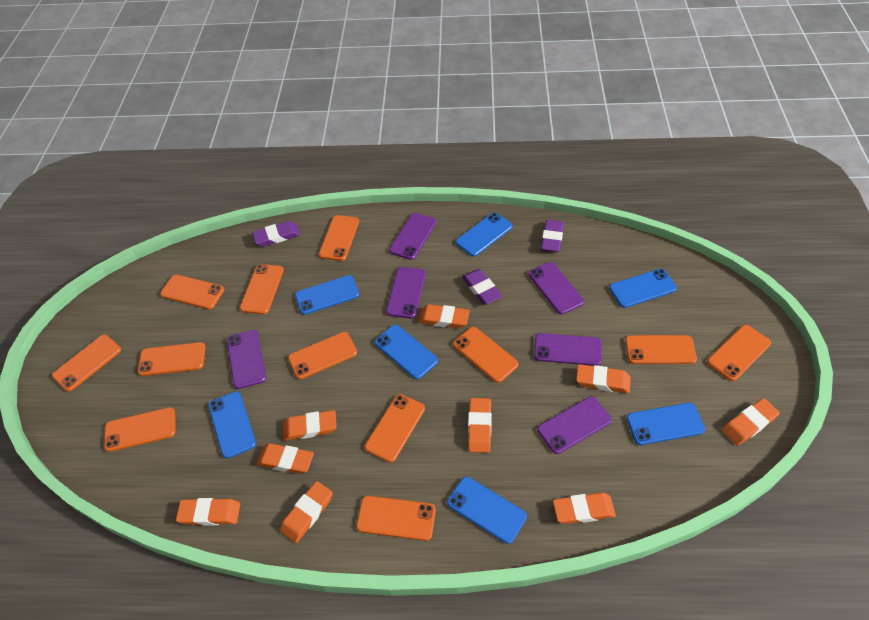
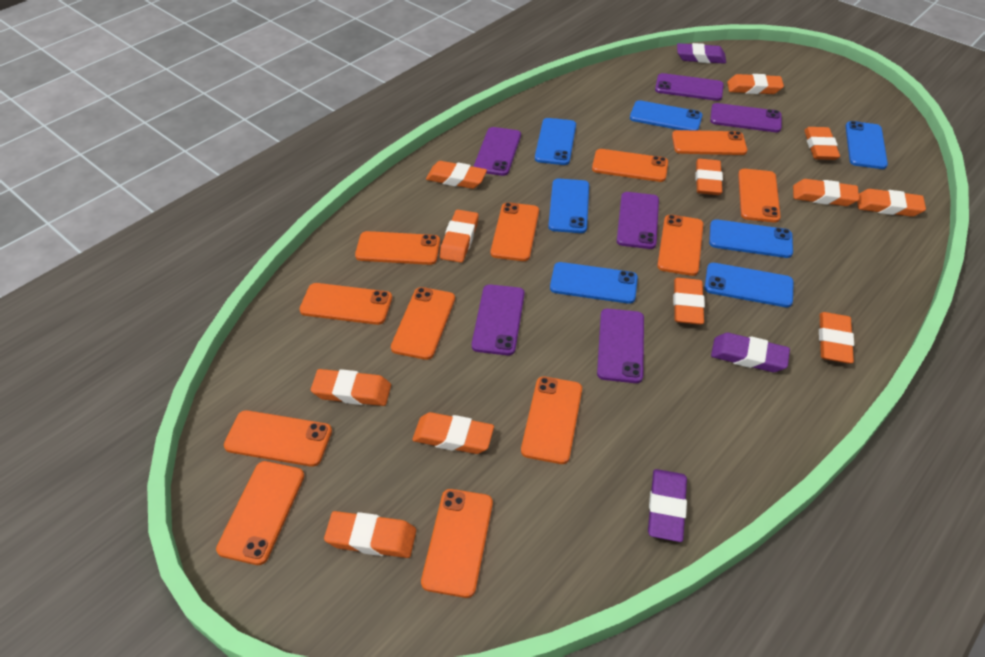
orange eraser: 9 -> 12

